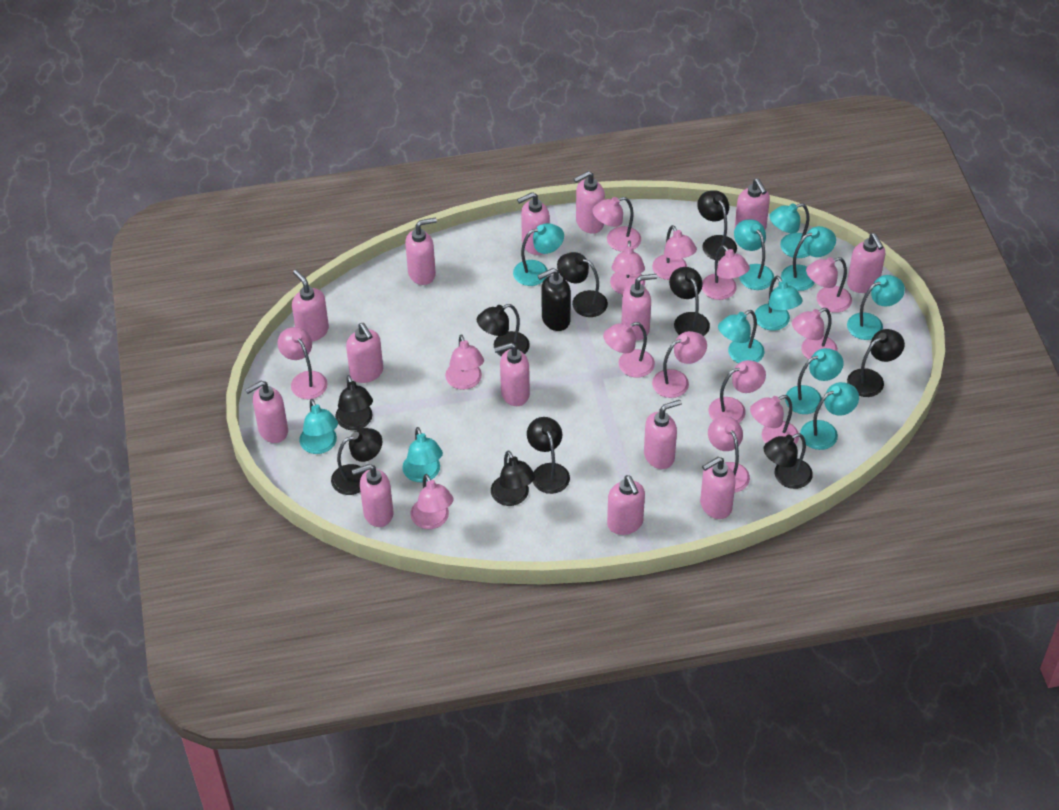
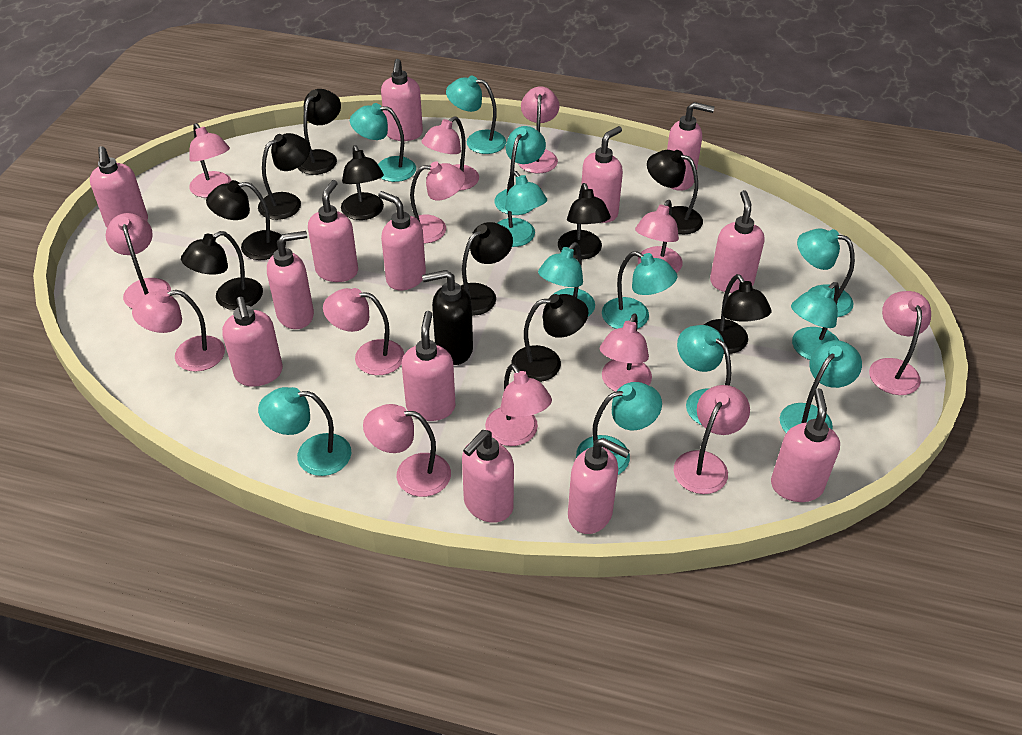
pink lamp: 14 -> 13
pink soap dispenser: 14 -> 13
turquoise lamp: 11 -> 12

